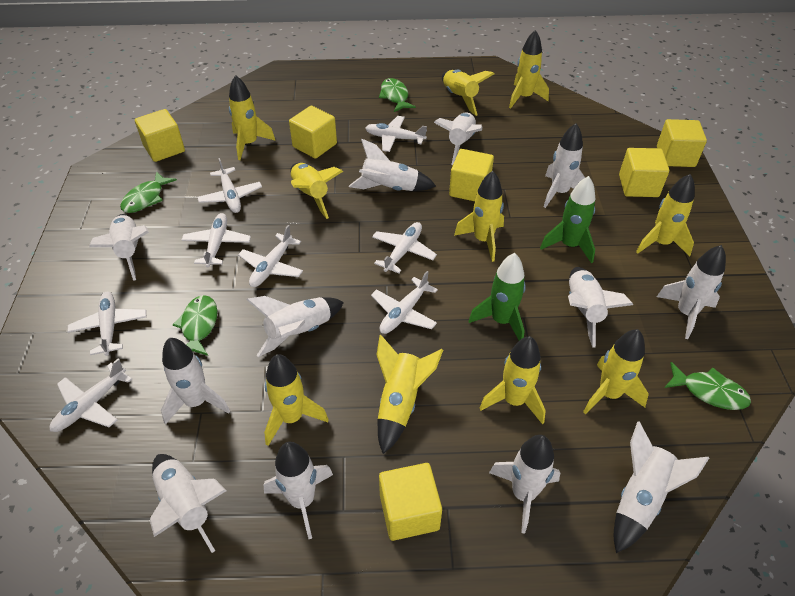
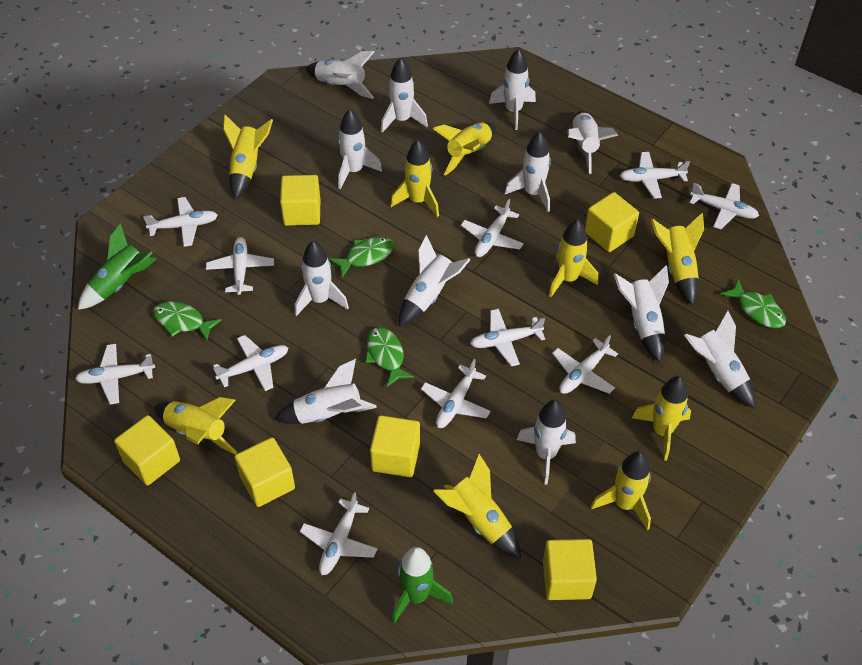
white plane: 8 -> 11
yellow rocket: 10 -> 9

